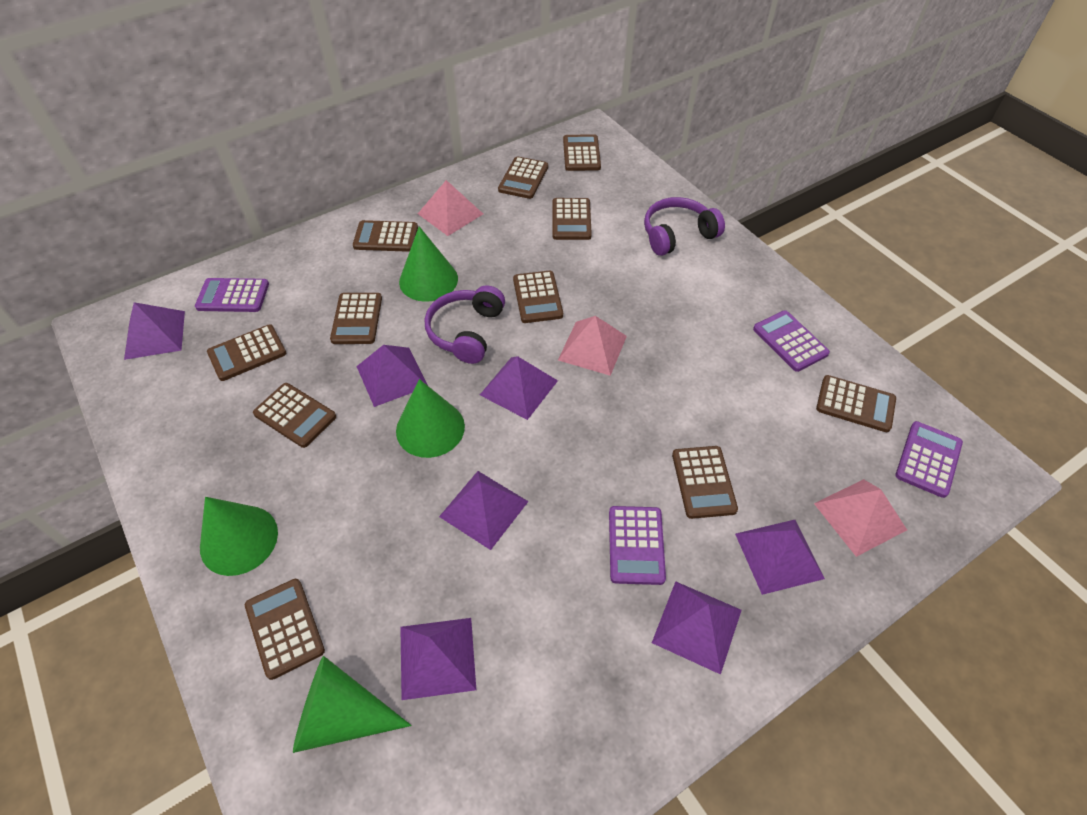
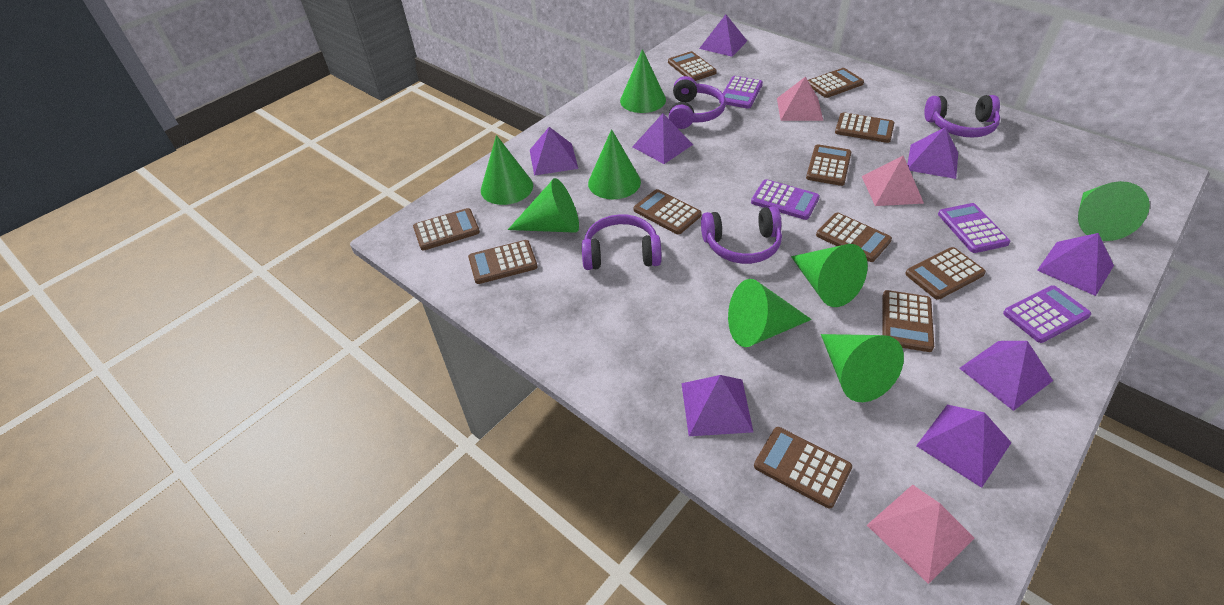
green cone: 4 -> 8
purple headphones: 2 -> 4
purple pyramid: 7 -> 8

